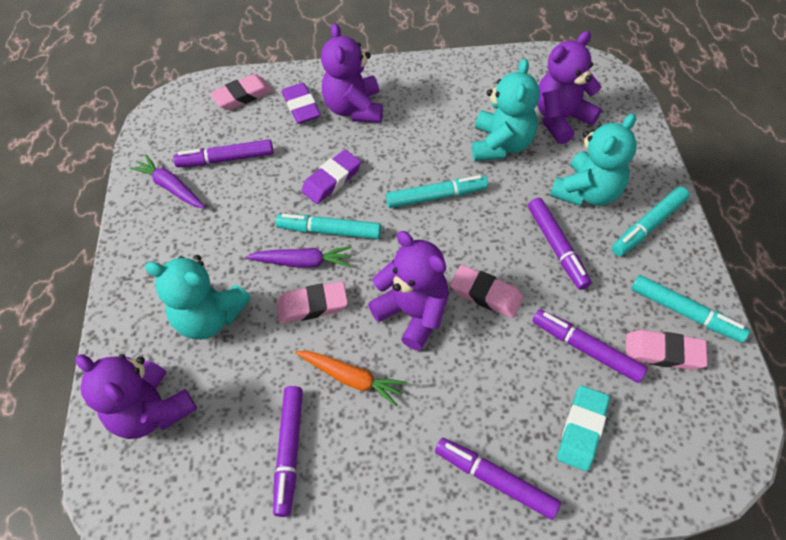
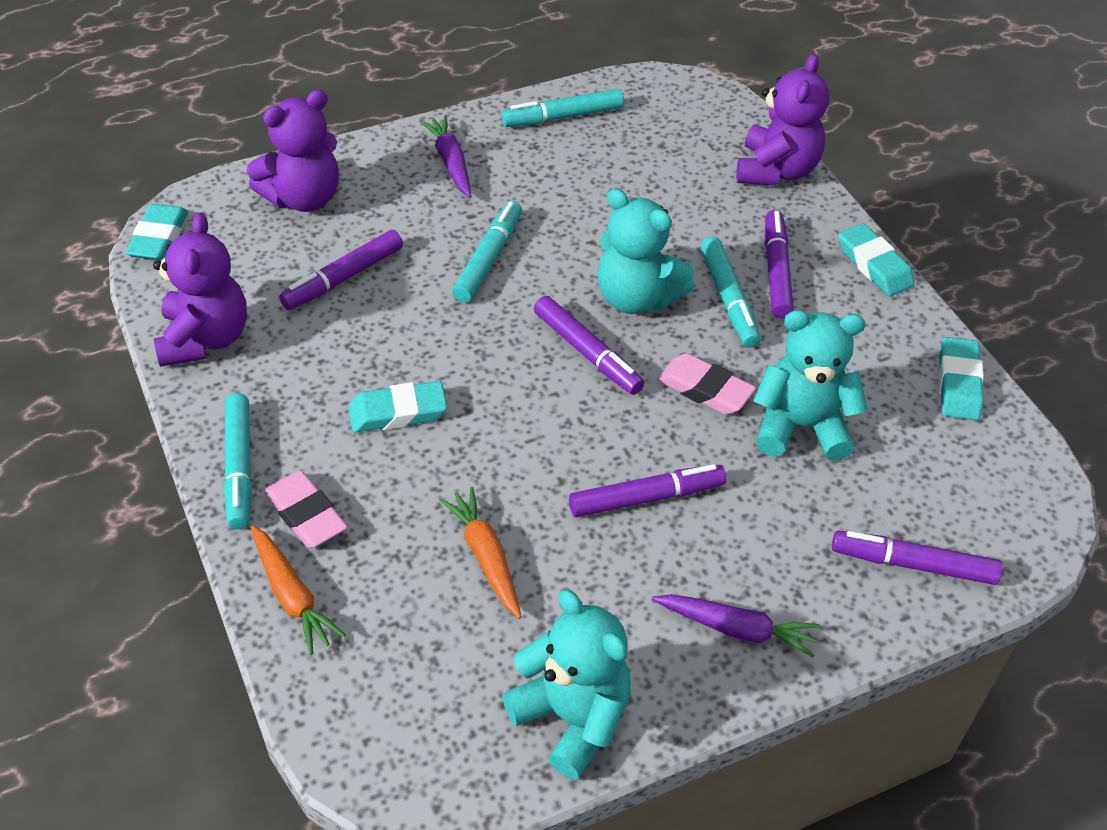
orange carrot: 1 -> 2
pink eraser: 4 -> 2
purple eraser: 2 -> 0
purple teddy bear: 4 -> 3
turquoise eraser: 1 -> 4

